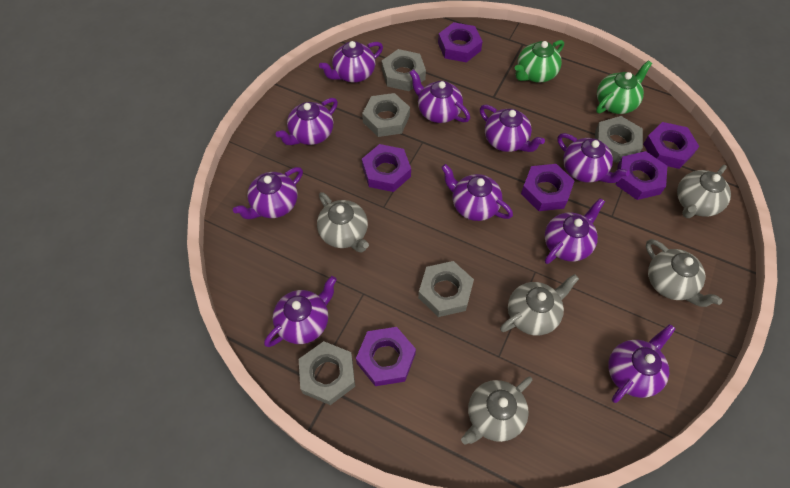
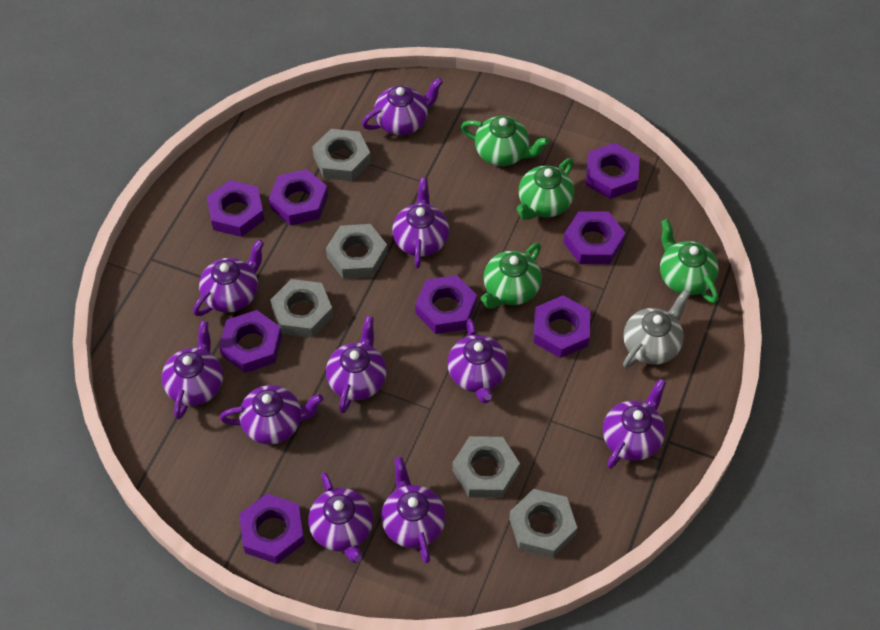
green teapot: 2 -> 4
grey teapot: 5 -> 1
purple nut: 6 -> 8

